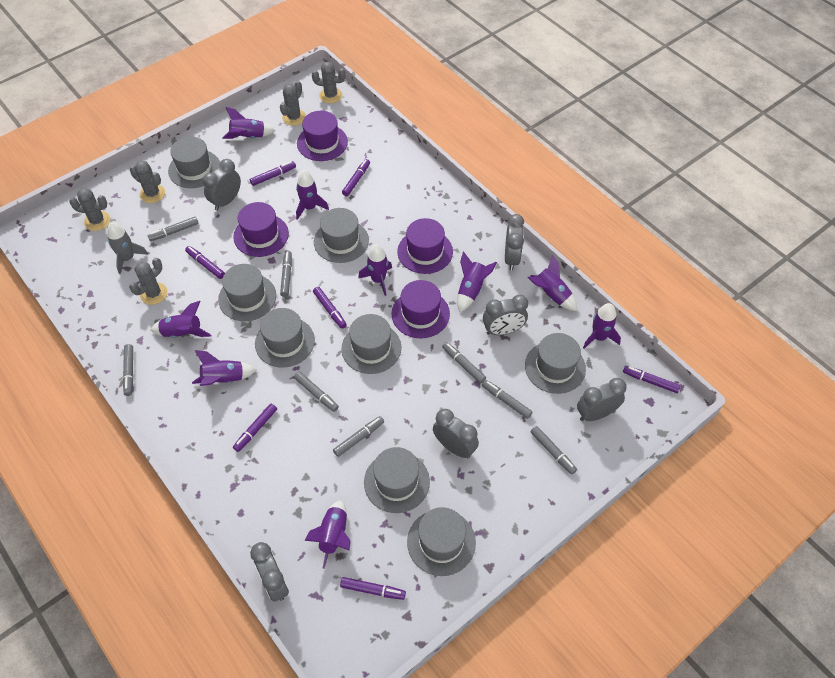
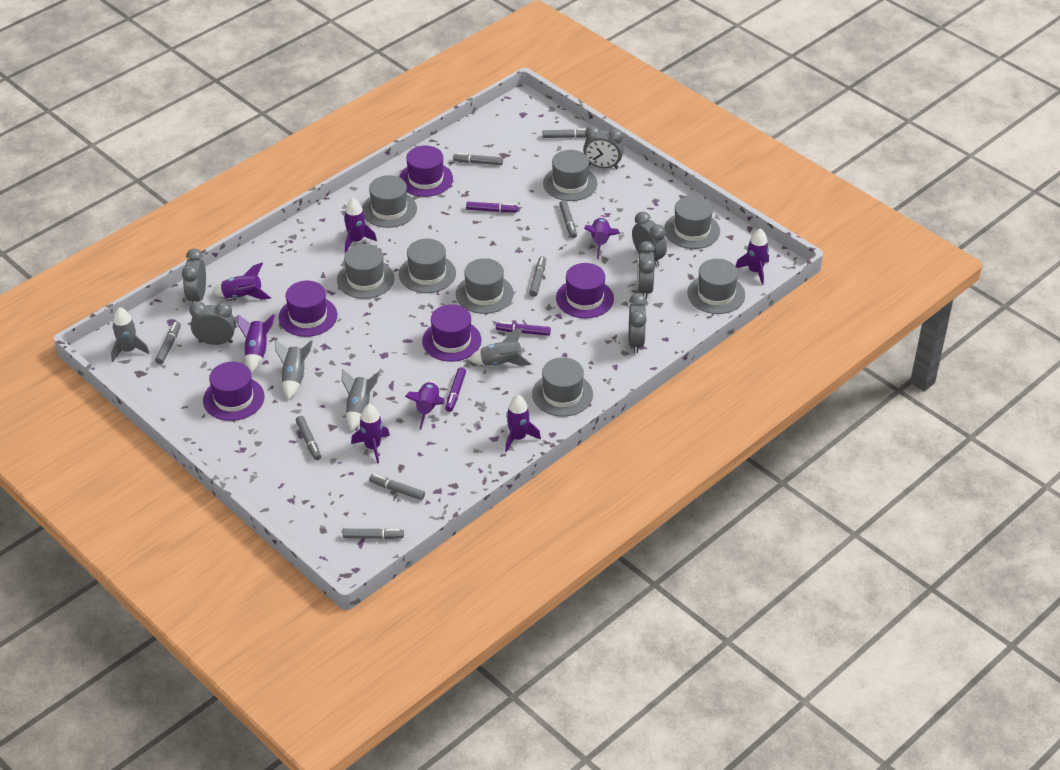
grey cactus: 5 -> 0
grey rocket: 1 -> 4
purple hat: 4 -> 5
purple marker: 7 -> 3
purple rocket: 9 -> 8

